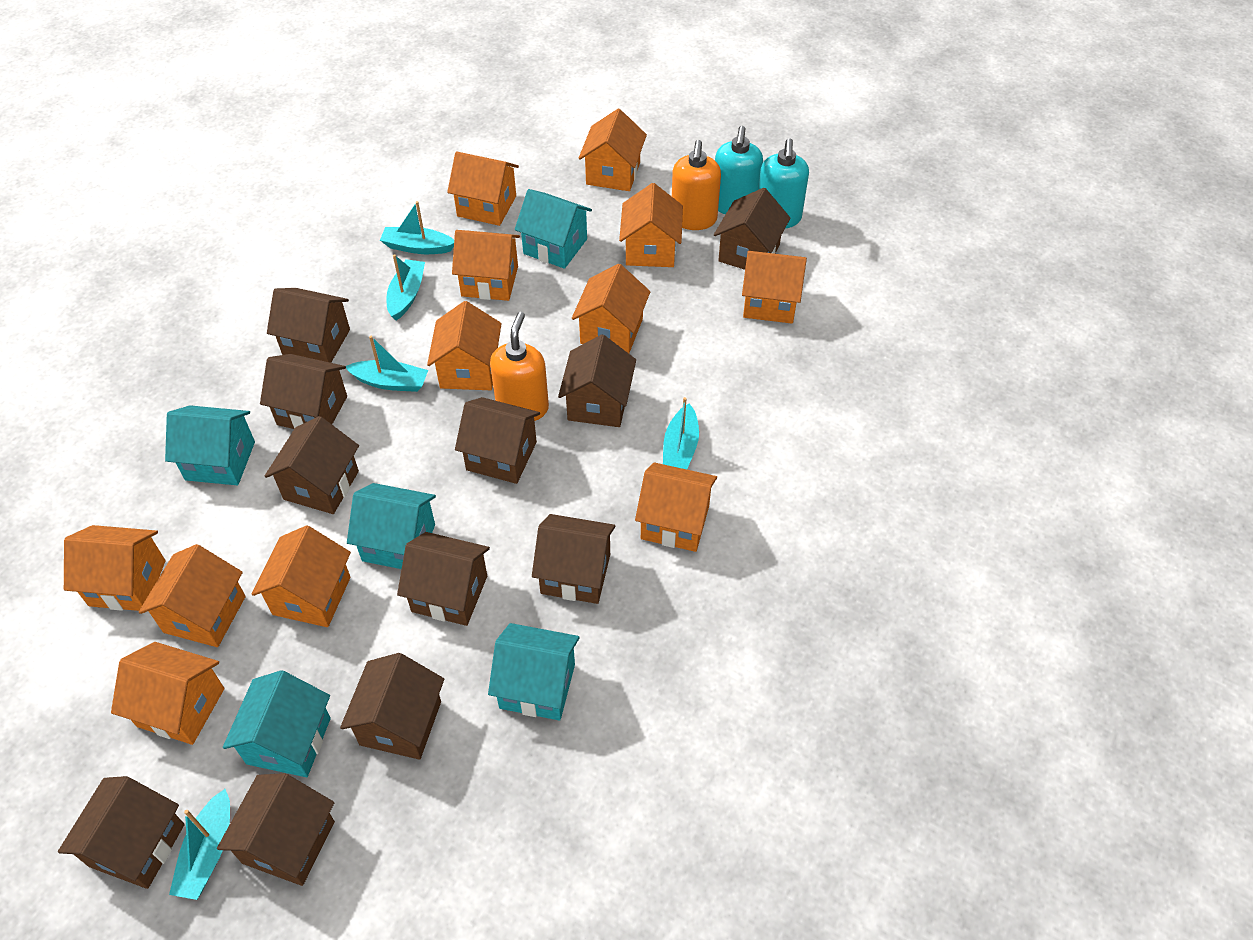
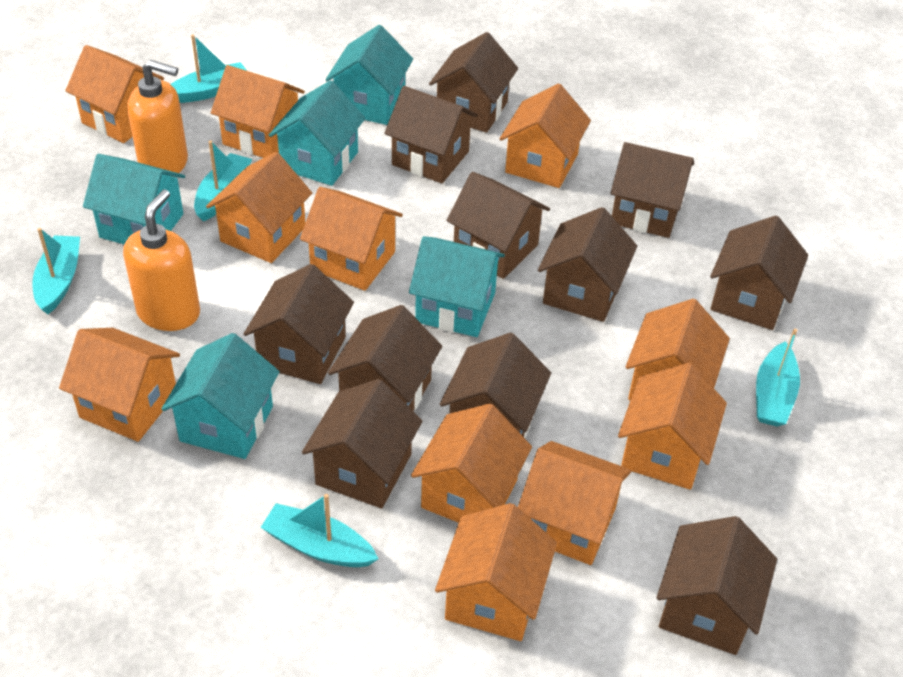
orange house: 12 -> 11
turquoise soap dispenser: 2 -> 0

